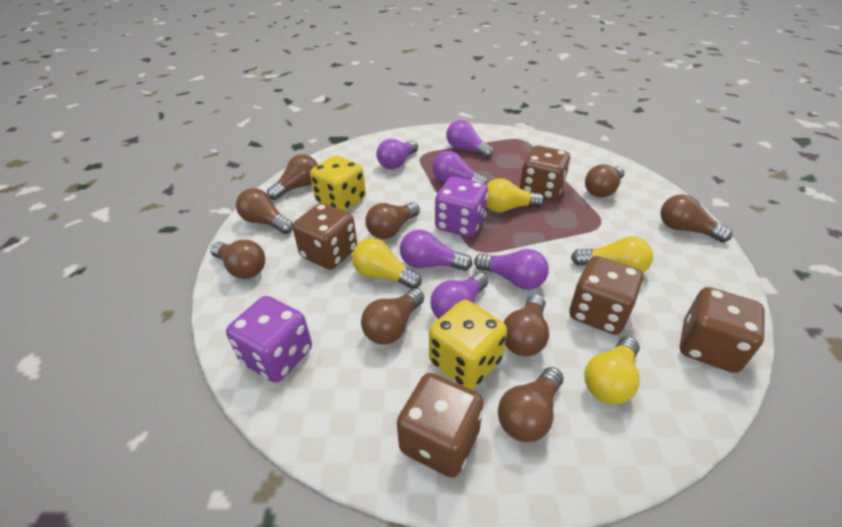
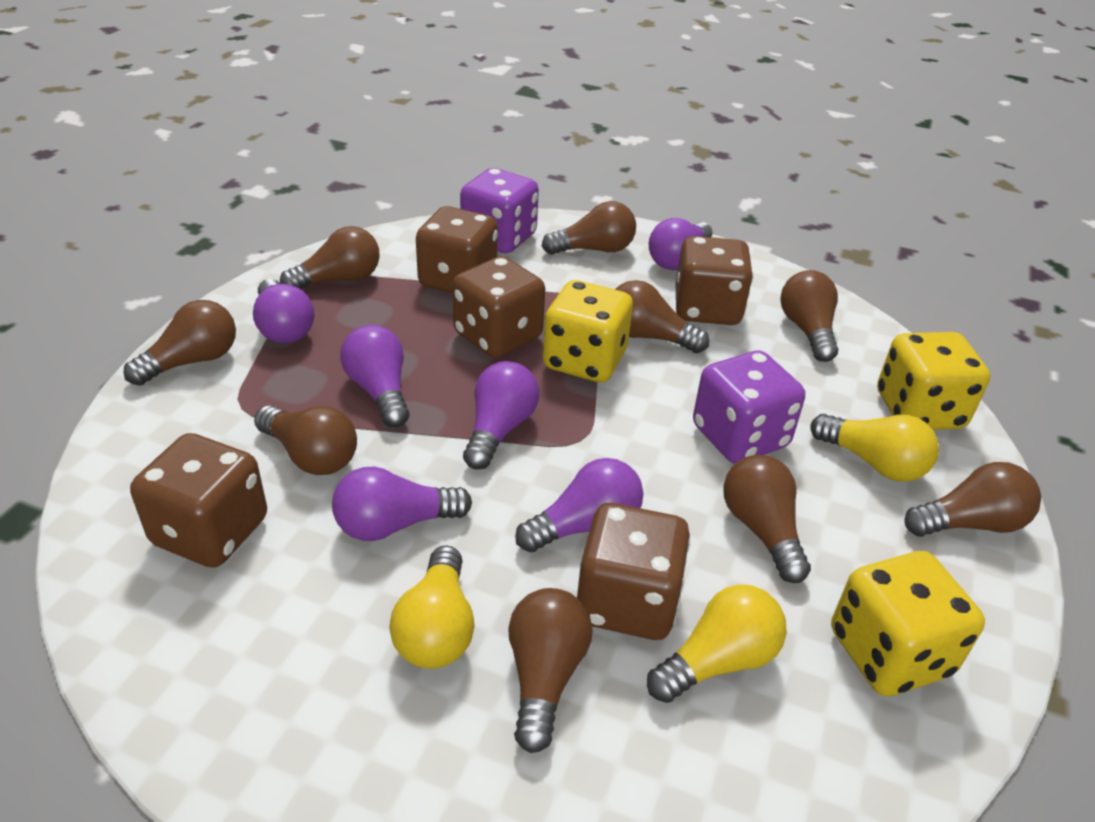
yellow dice: 2 -> 3
yellow light bulb: 4 -> 3

